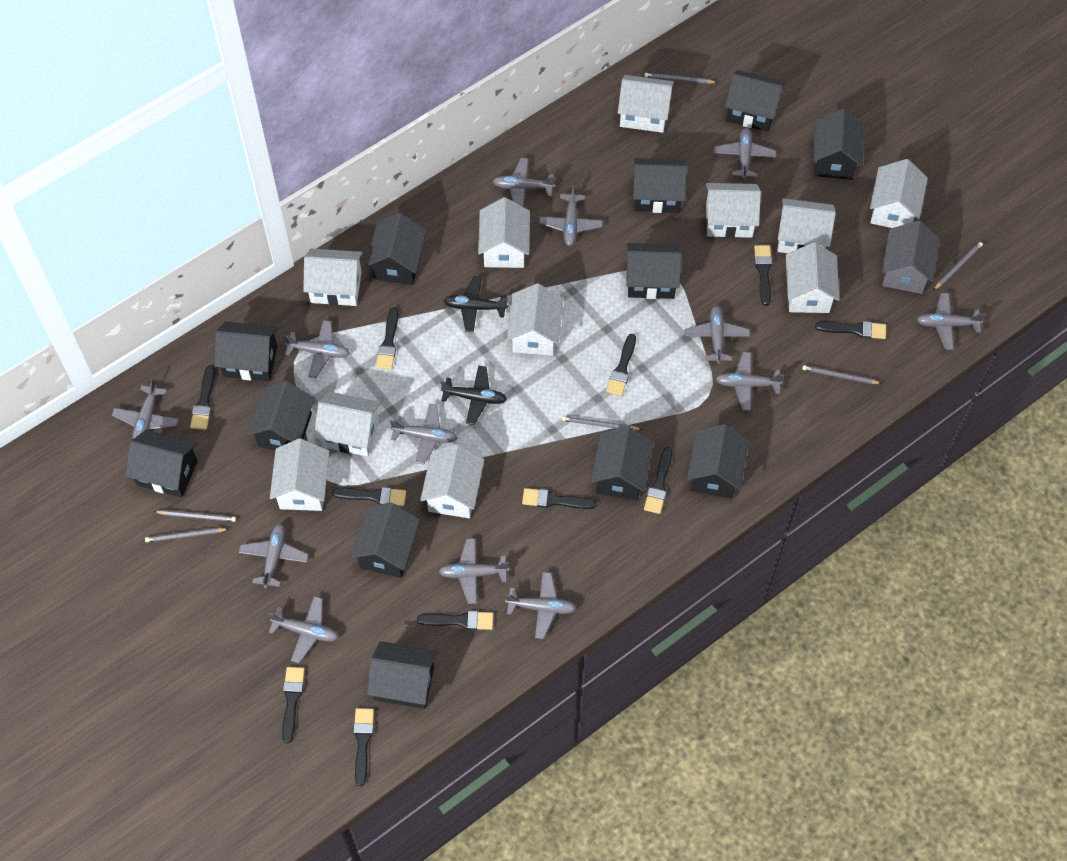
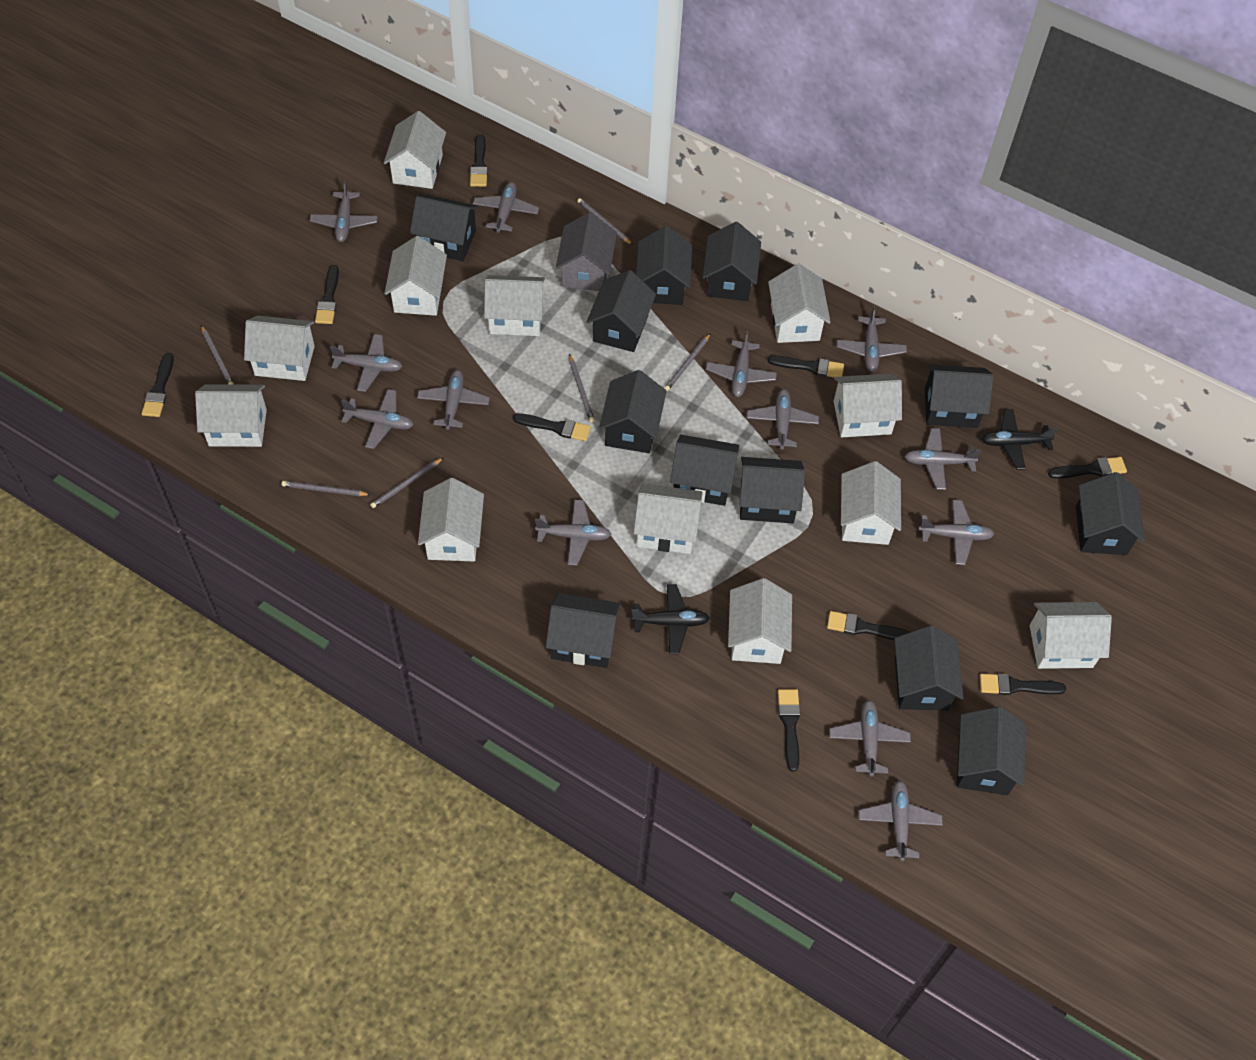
black brush: 11 -> 9
white house: 11 -> 12

